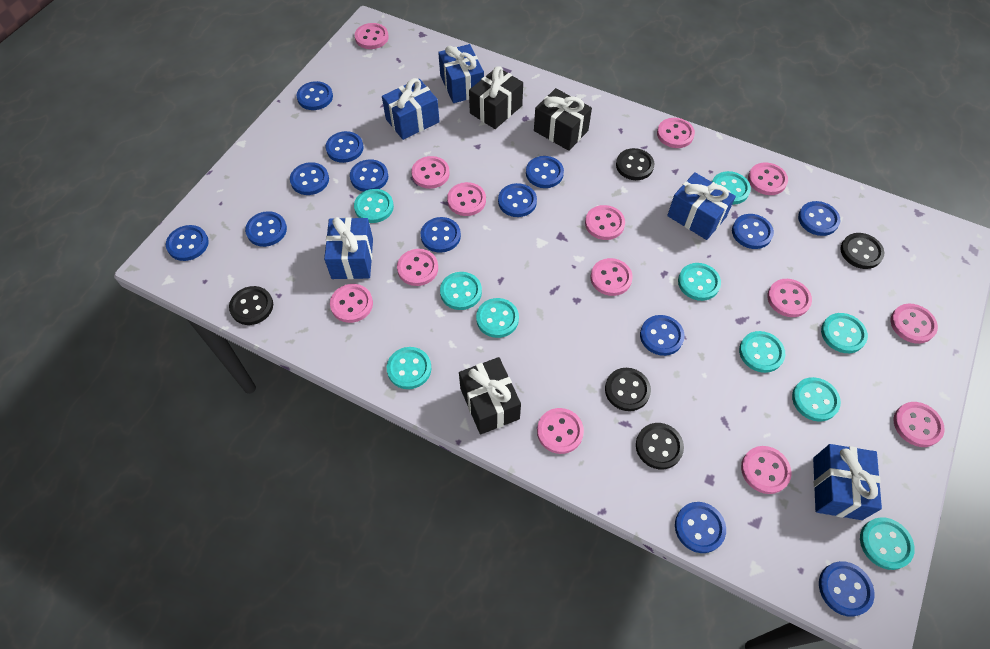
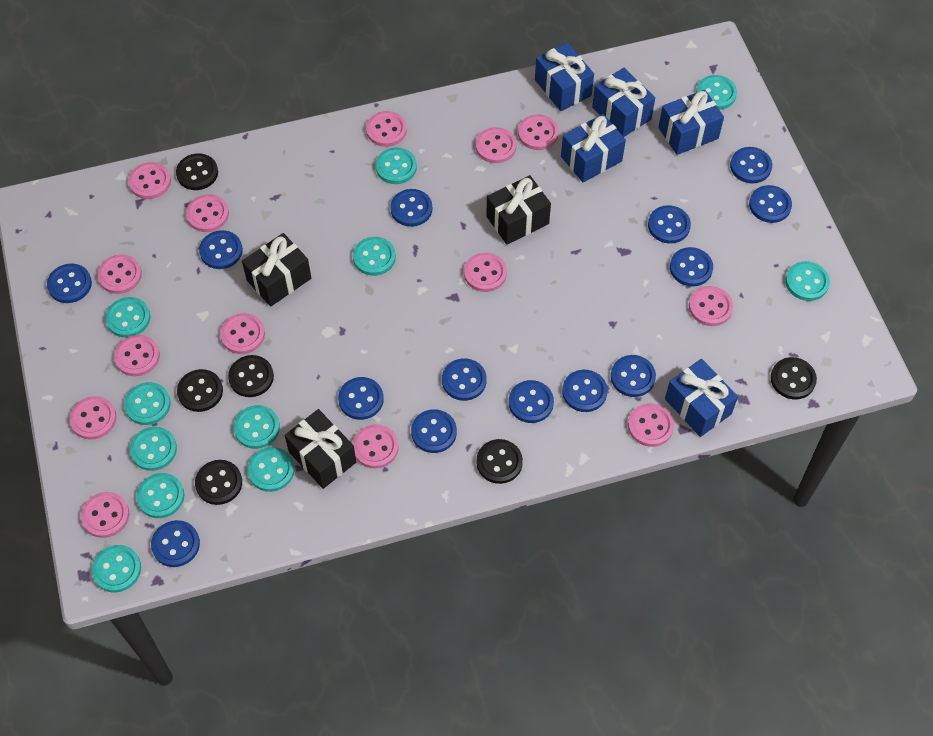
black button: 5 -> 6
turquoise button: 10 -> 11

